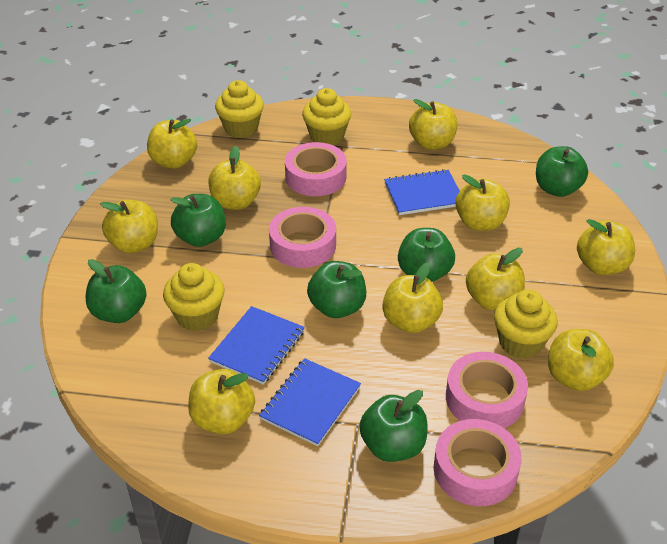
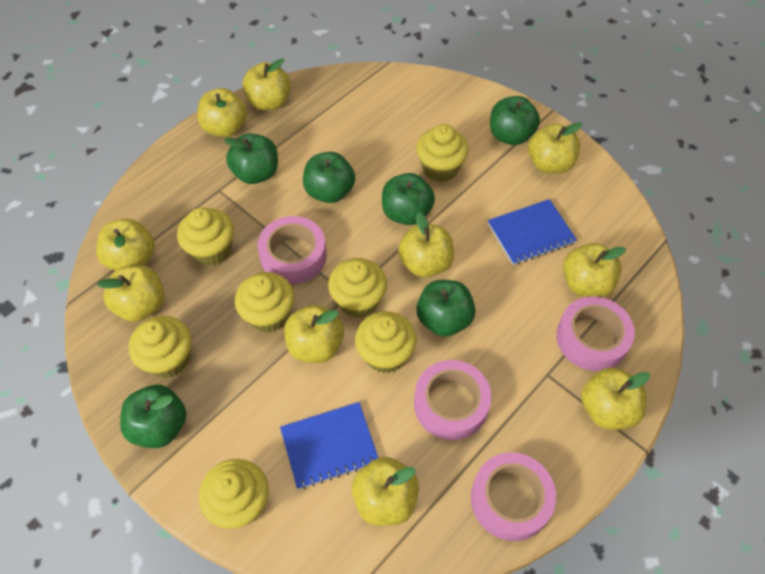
blue notebook: 3 -> 2
yellow cupcake: 4 -> 7

